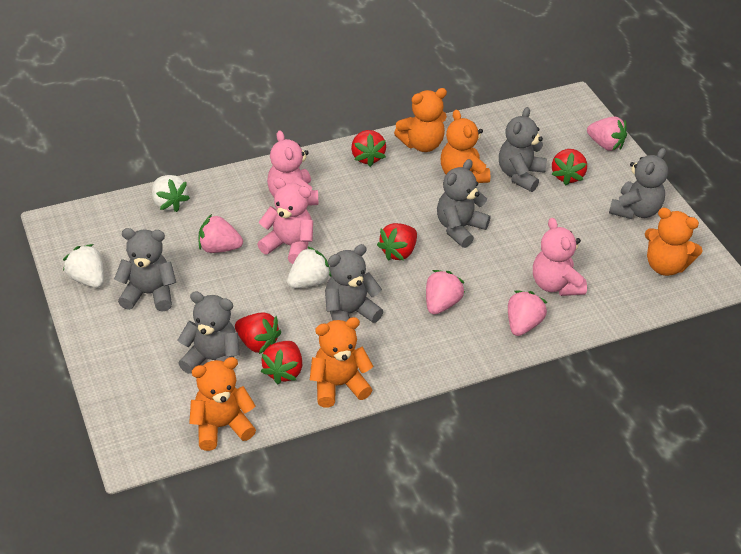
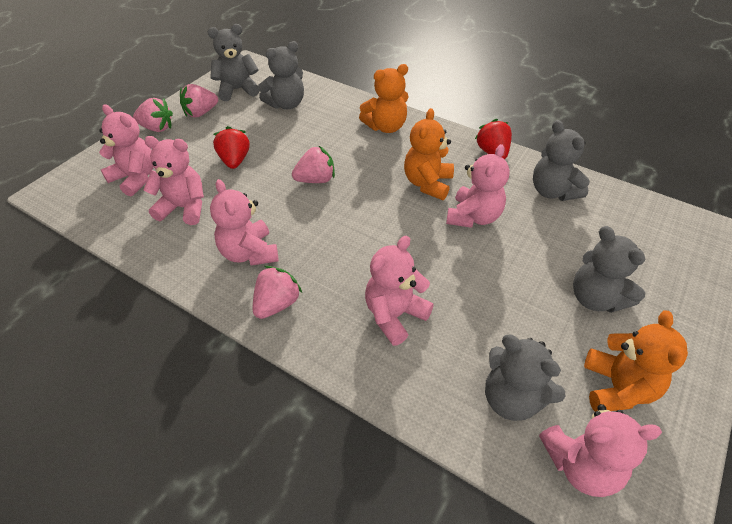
grey teddy bear: 6 -> 5
orange teddy bear: 5 -> 3
pink teddy bear: 3 -> 6
red strawberry: 5 -> 2
white strawberry: 3 -> 0

